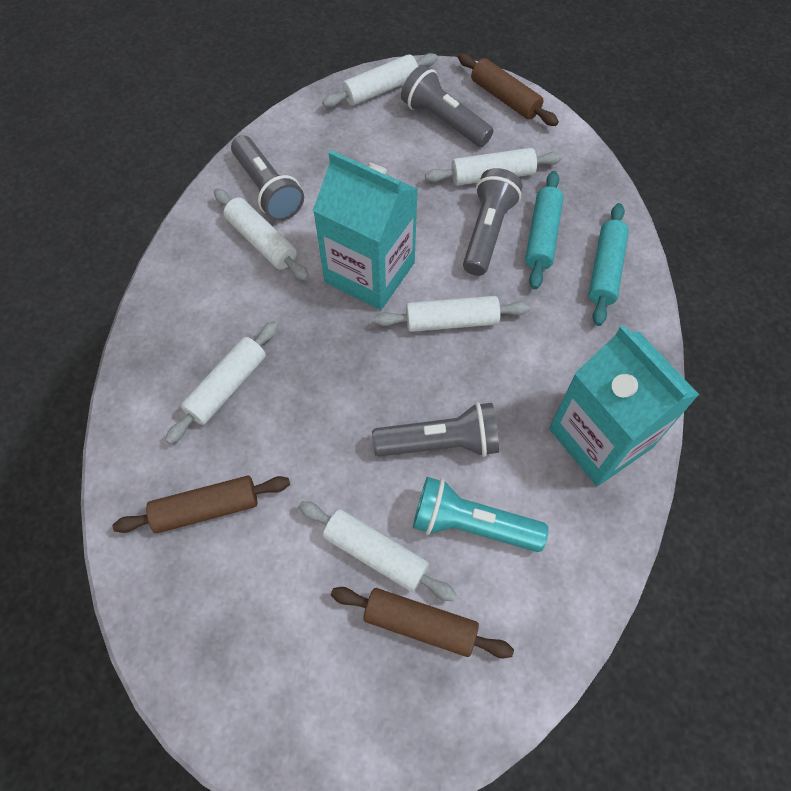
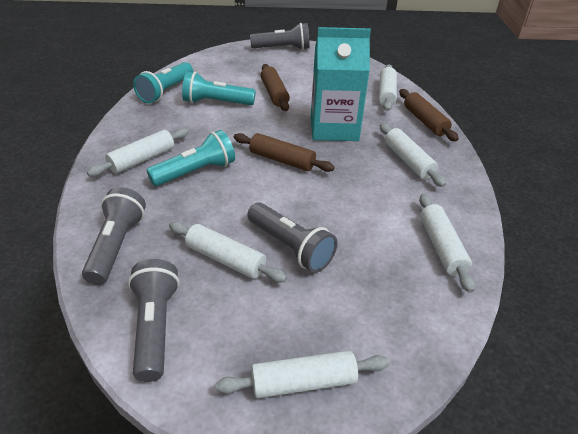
turquoise carton: 2 -> 1
turquoise flashlight: 1 -> 3
turquoise rolling pin: 2 -> 0

